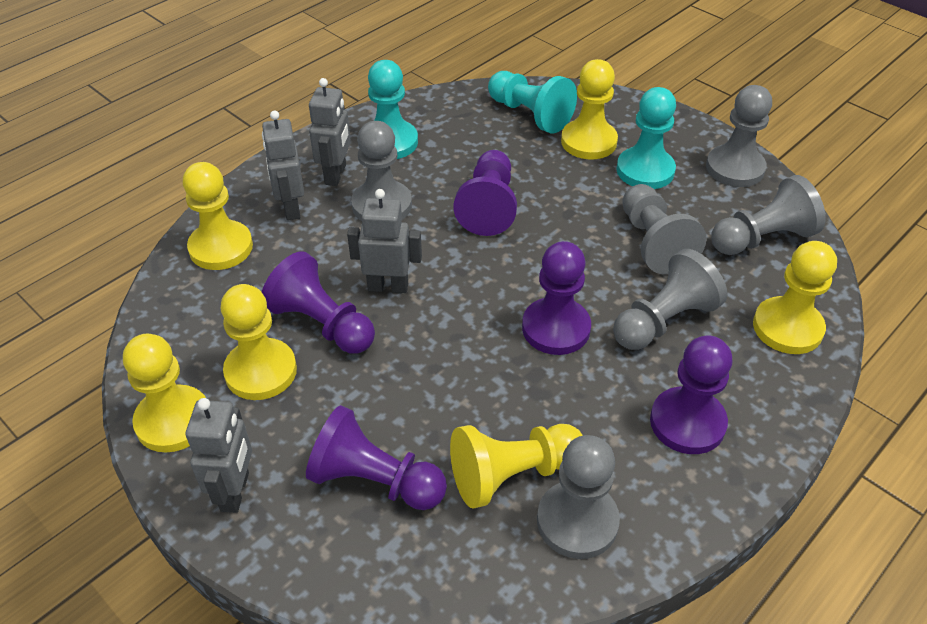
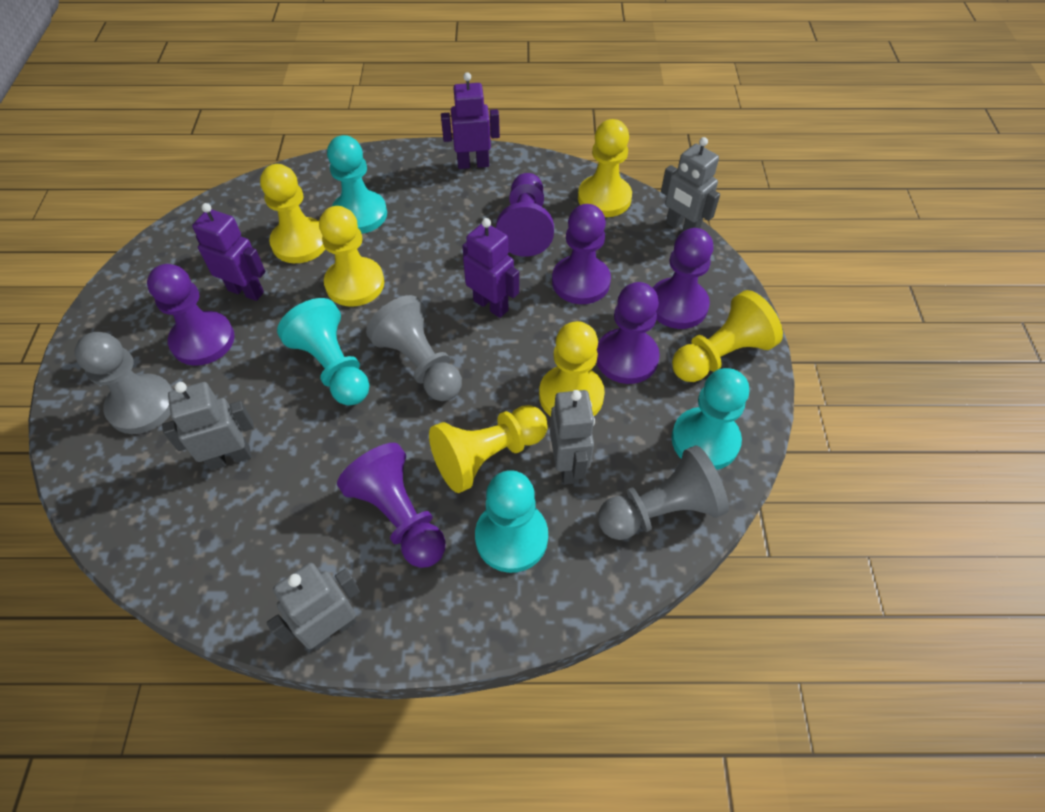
grey pawn: 6 -> 3
purple pawn: 5 -> 6
purple robot: 0 -> 3
turquoise pawn: 3 -> 4

